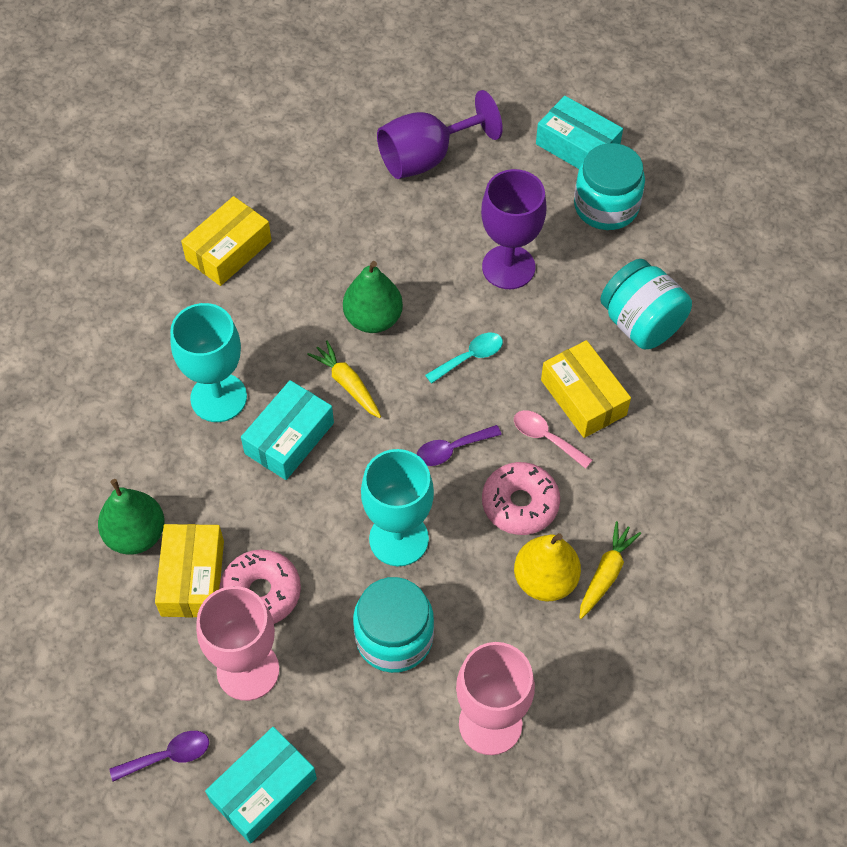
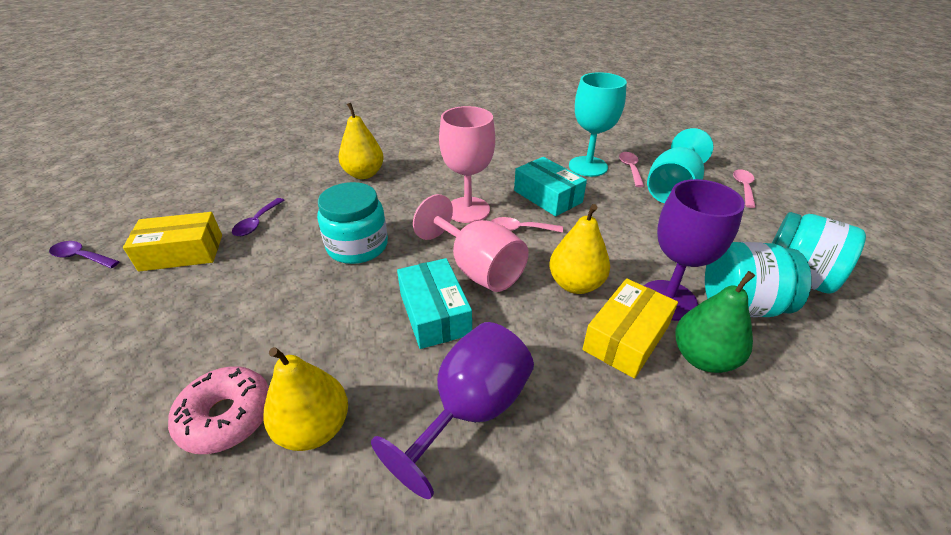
green pear: 2 -> 1
pink donut: 2 -> 1
pink spoon: 1 -> 3
turquoise box: 3 -> 2
turquoise spoon: 1 -> 0
yellow box: 3 -> 2
yellow carrot: 2 -> 0
yellow pear: 1 -> 3

